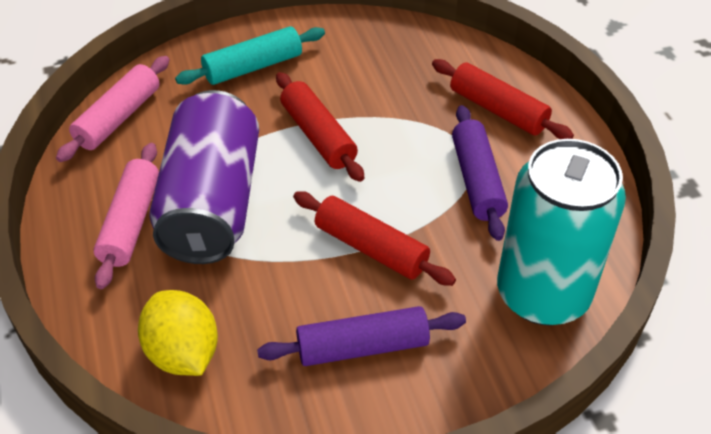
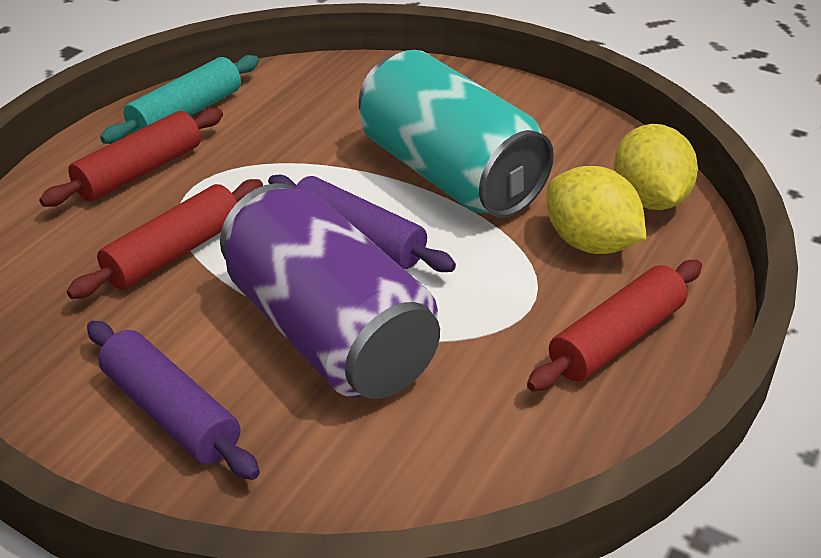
pink rolling pin: 2 -> 0
yellow lemon: 1 -> 2

